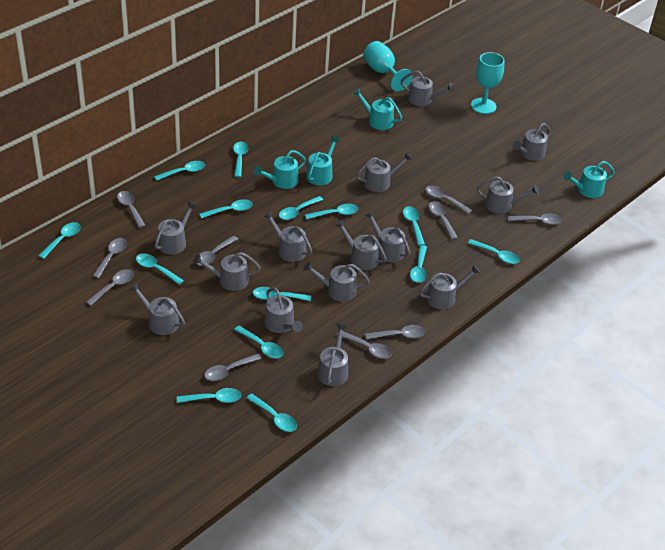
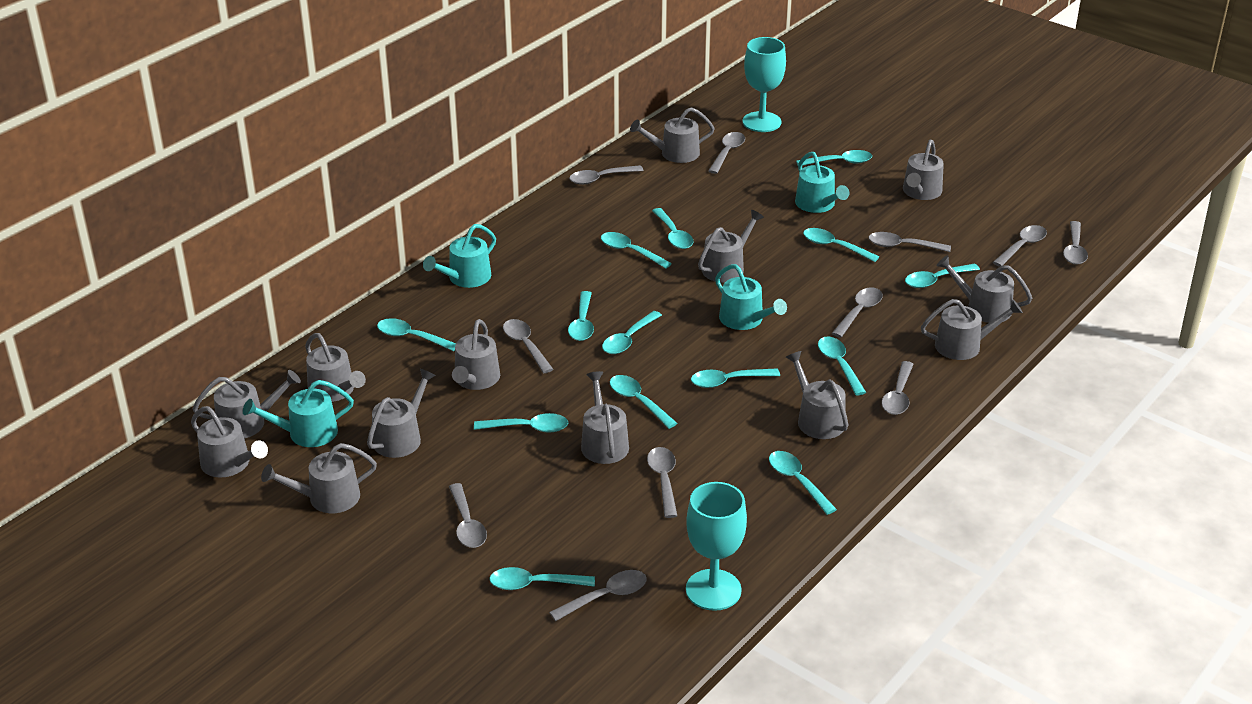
grey spoon: 10 -> 11
grey watering can: 14 -> 13

